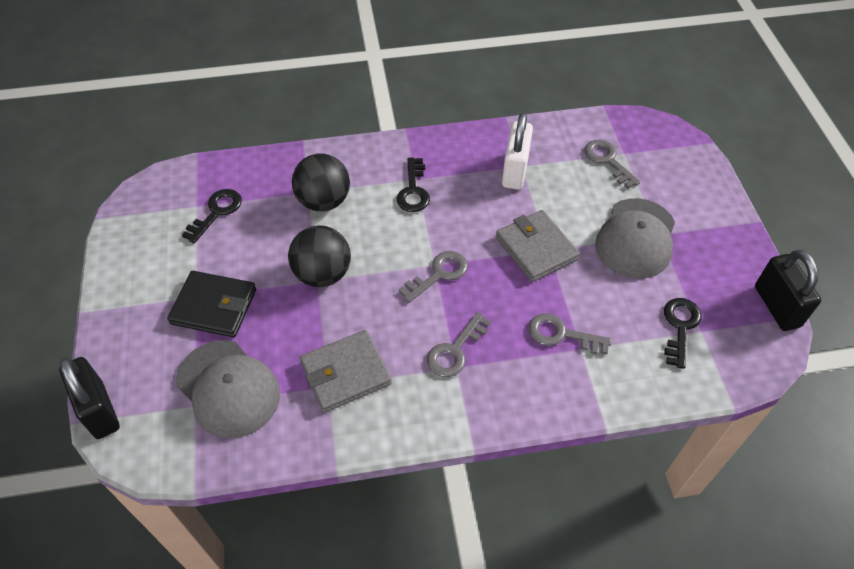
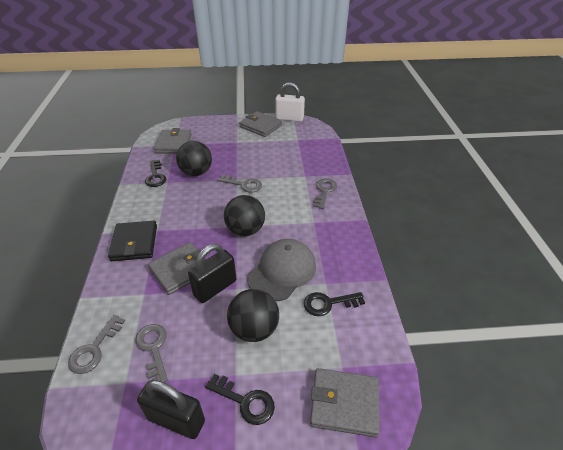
black ball: 2 -> 3
grey cap: 2 -> 1
grey wallet: 2 -> 4

